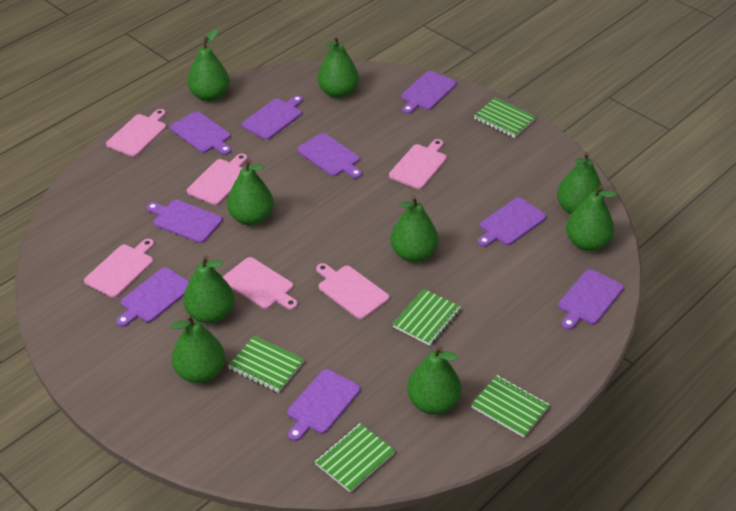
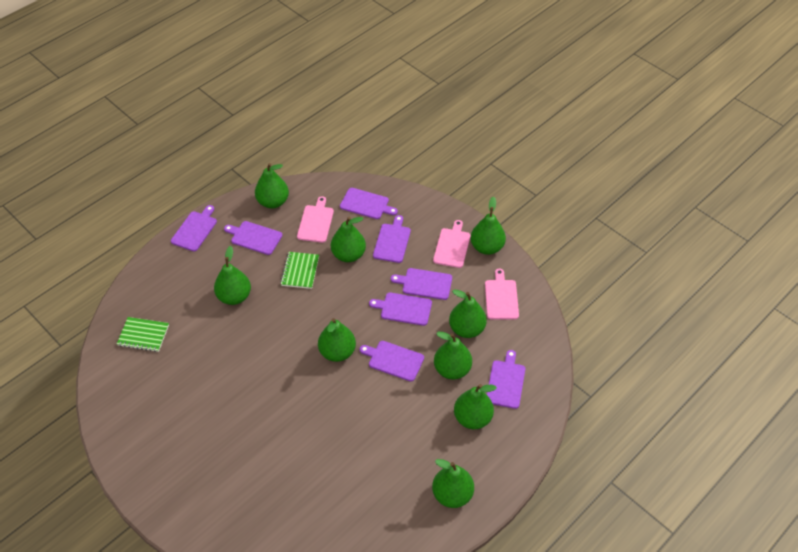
green notebook: 5 -> 2
pink cutting board: 6 -> 3
purple cutting board: 9 -> 8

